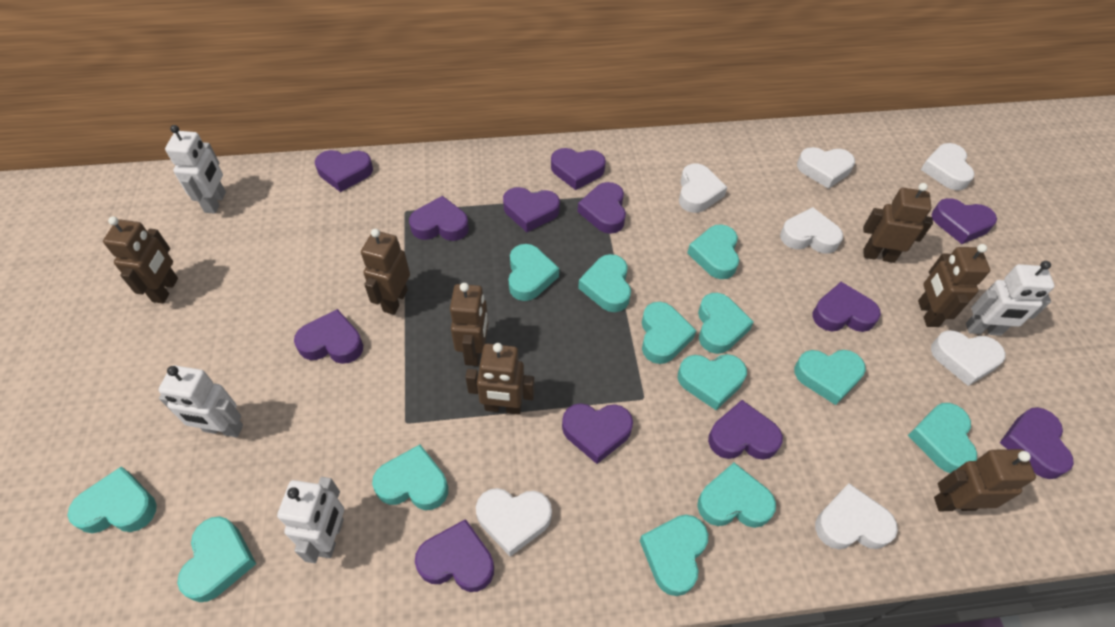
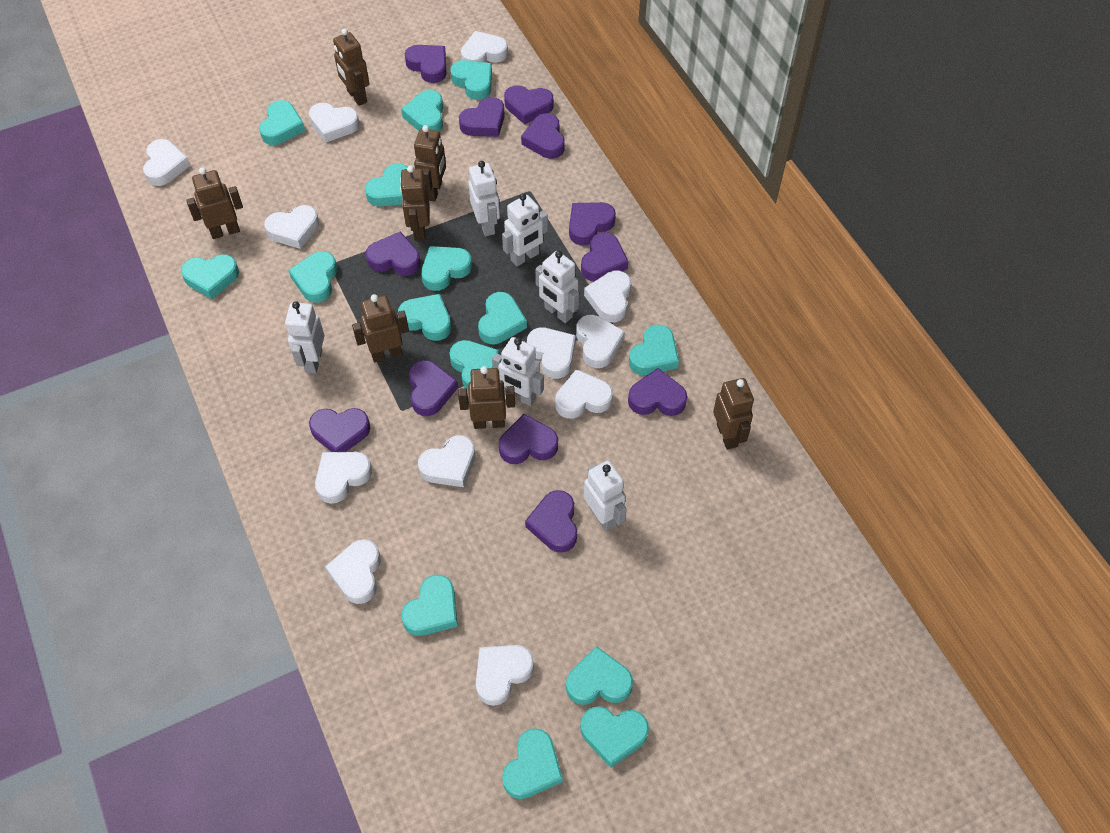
turquoise heart: 13 -> 15
white heart: 7 -> 12
white robot: 4 -> 6

